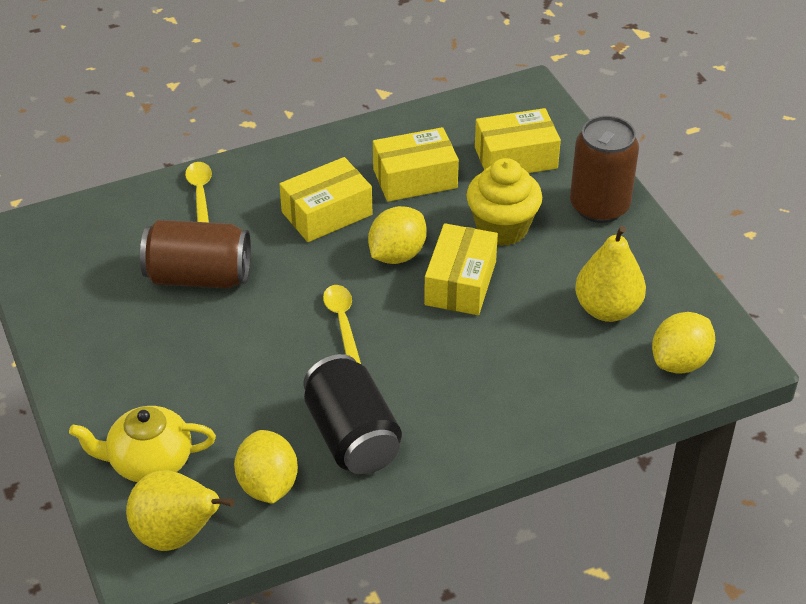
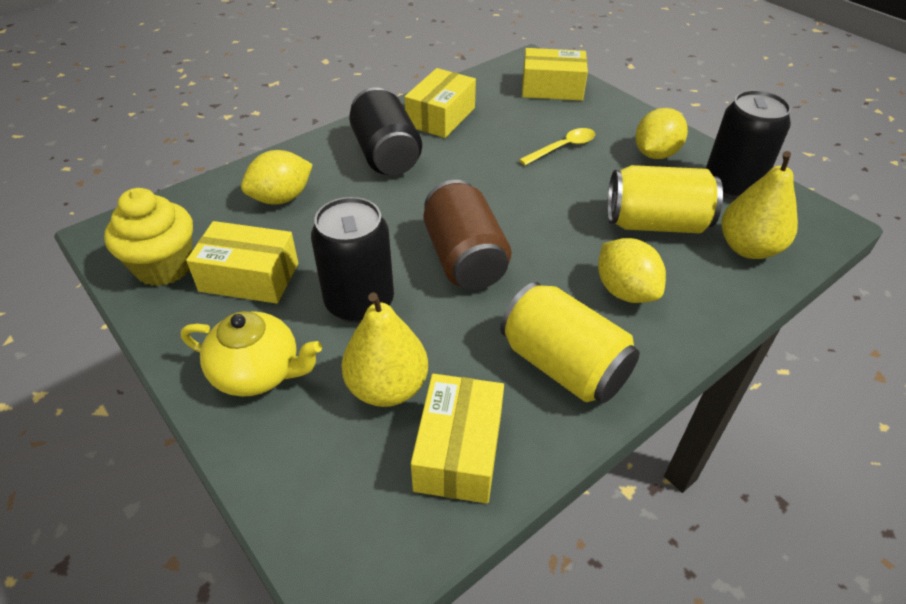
black can: 1 -> 3
brown can: 2 -> 1
yellow can: 0 -> 2
yellow spoon: 2 -> 1

